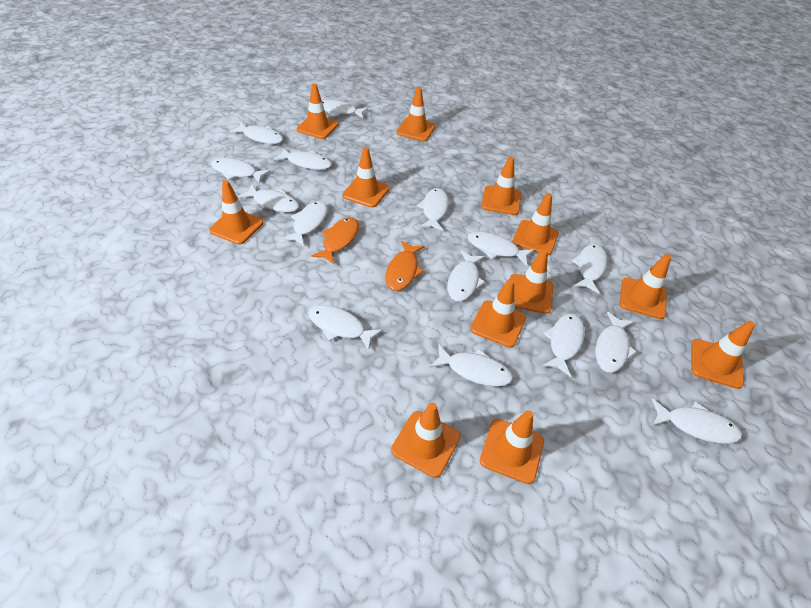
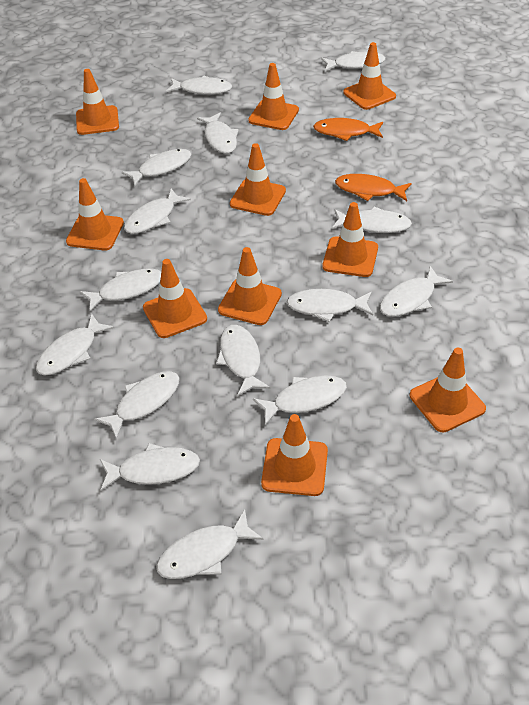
orange traffic cone: 12 -> 10

